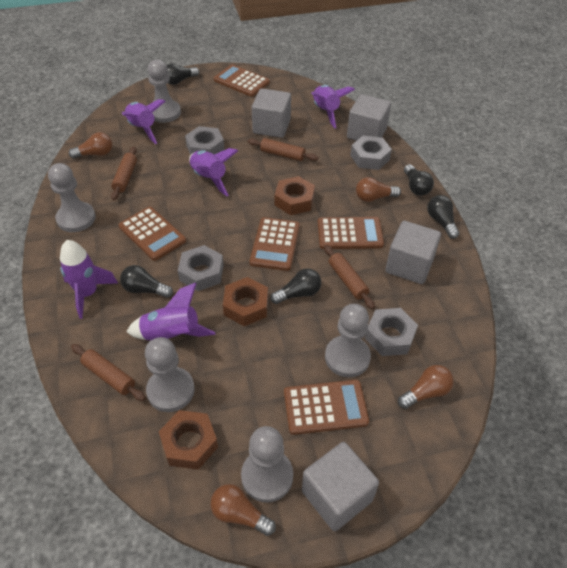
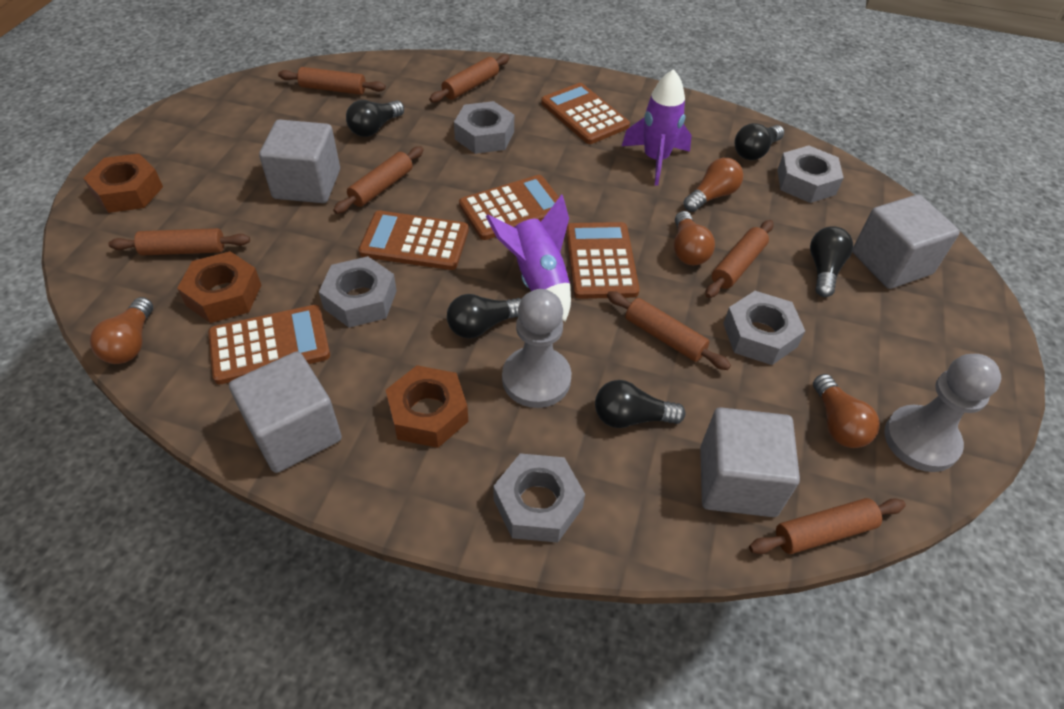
brown rolling pin: 4 -> 7
grey nut: 4 -> 5
grey pawn: 5 -> 2
purple rocket: 5 -> 2

